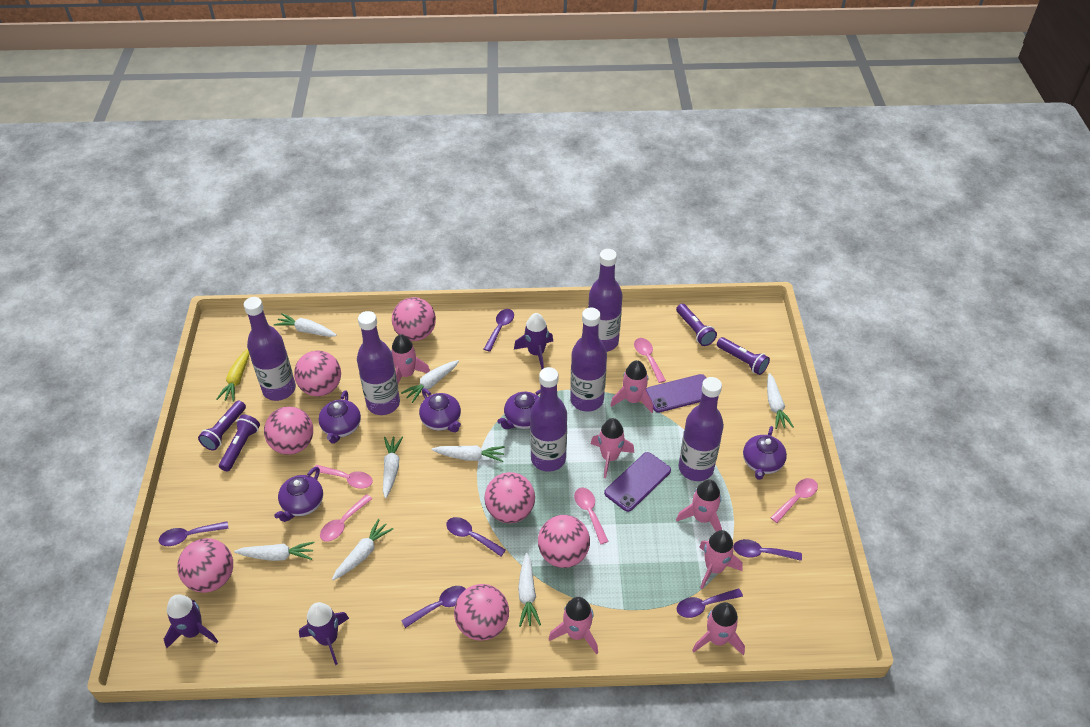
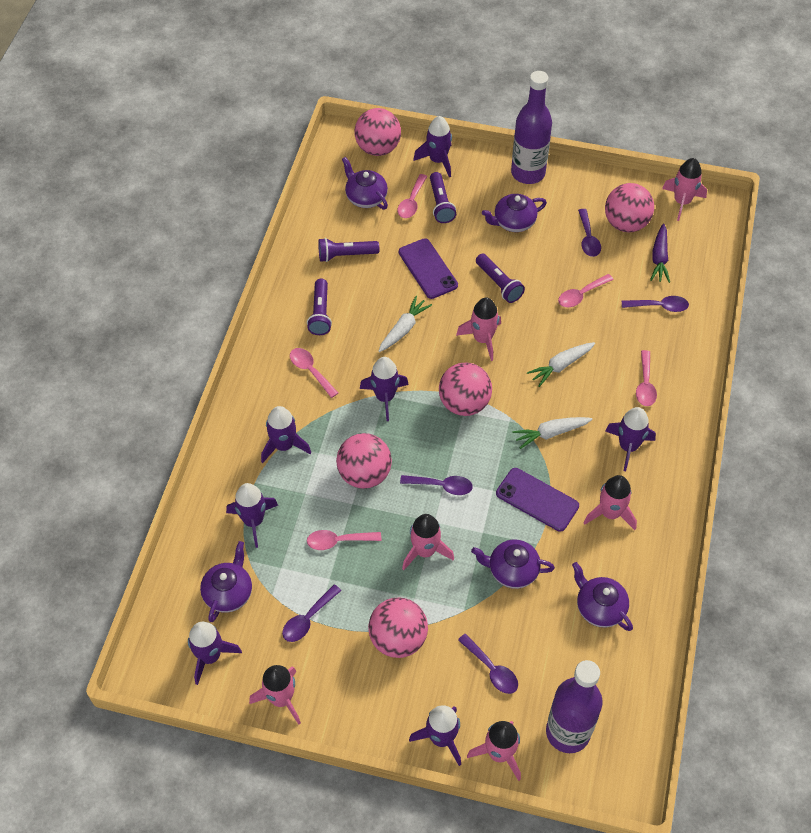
pink ball: 7 -> 5
pink rocket: 7 -> 6
purple bottle: 6 -> 2
purple carrot: 0 -> 1
purple rocket: 3 -> 7
purple spoon: 6 -> 5
white carrot: 8 -> 3
yellow carrot: 1 -> 0

